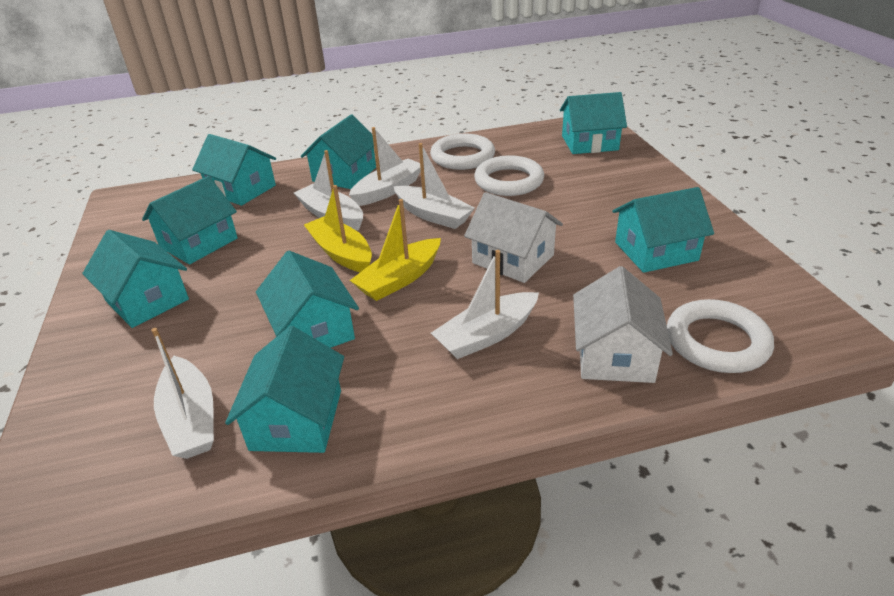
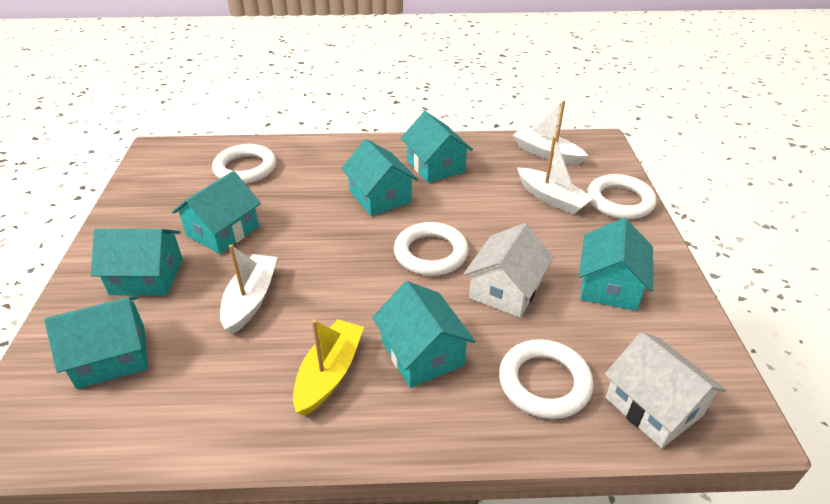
turquoise house: 8 -> 7
white boat: 5 -> 3
white ring: 3 -> 4
yellow boat: 2 -> 1

